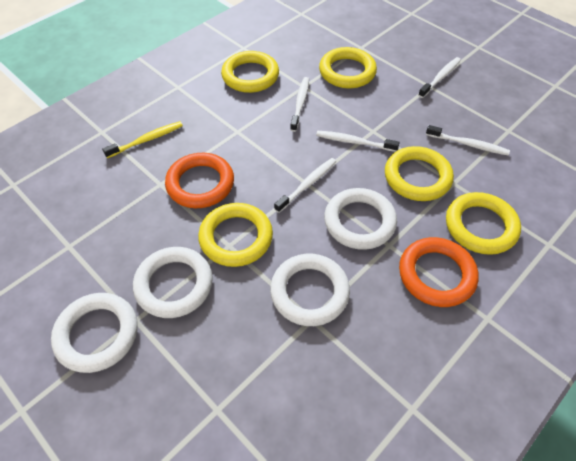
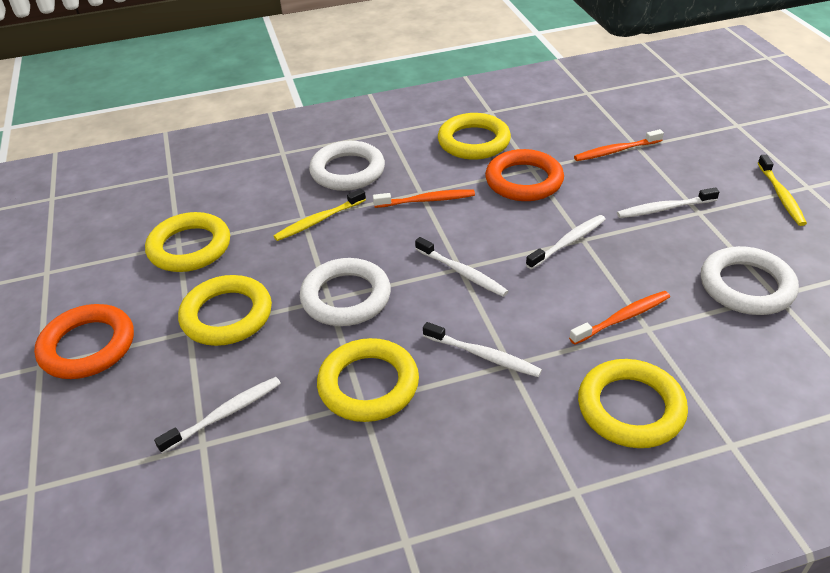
orange toothbrush: 0 -> 3
white ring: 4 -> 3
yellow toothbrush: 1 -> 2

